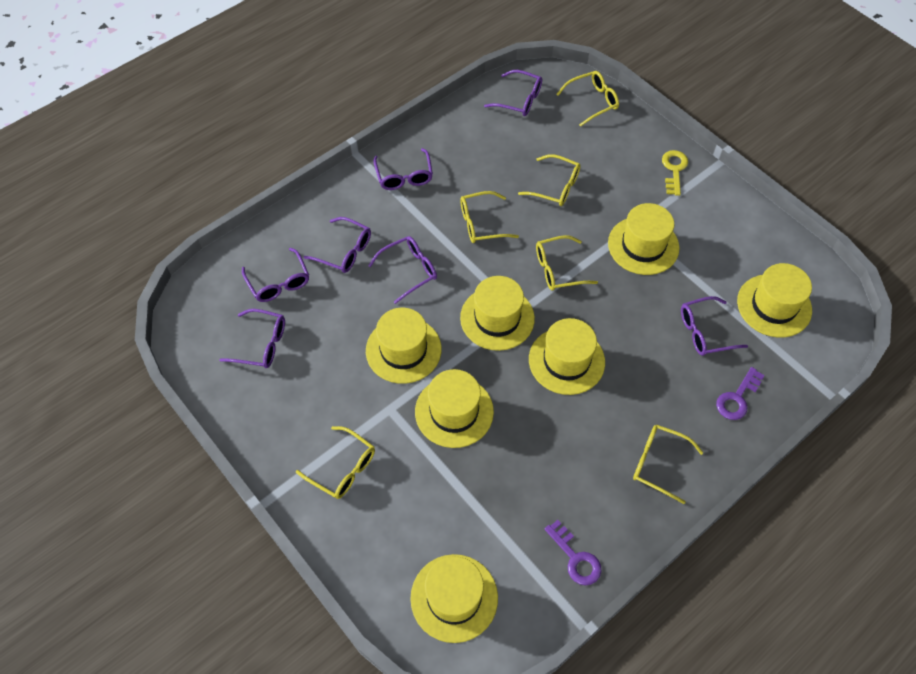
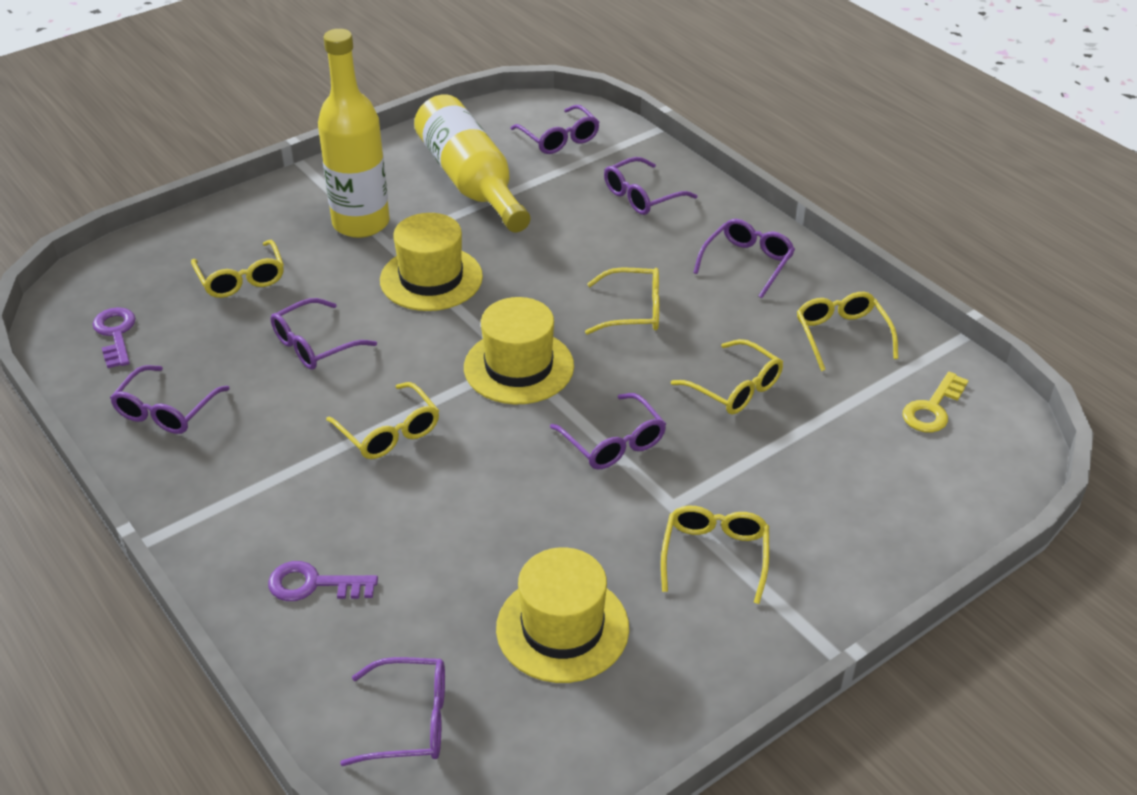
yellow bottle: 0 -> 2
yellow hat: 7 -> 3

